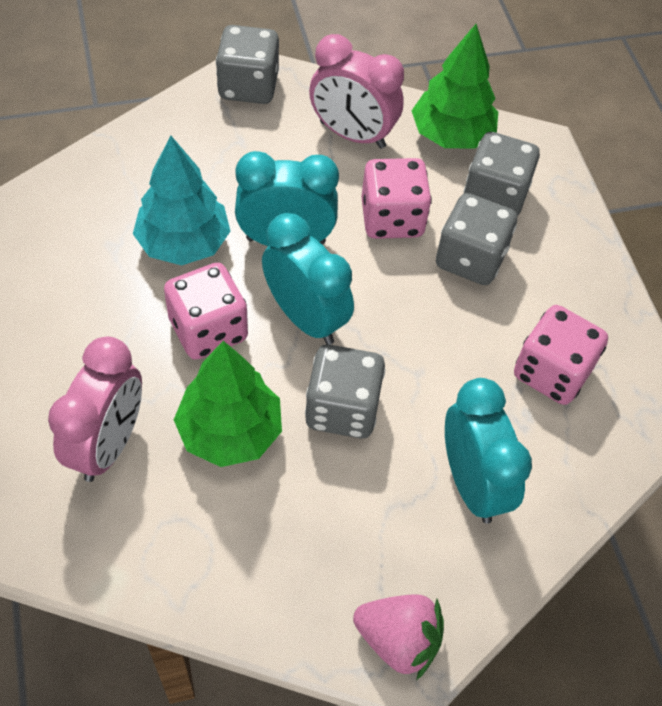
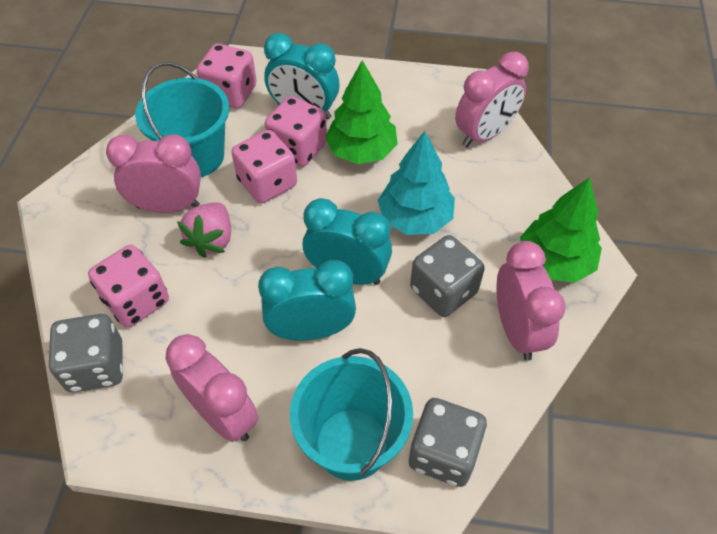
grey dice: 4 -> 3
pink clock: 2 -> 4
pink dice: 3 -> 4
turquoise bucket: 0 -> 2

